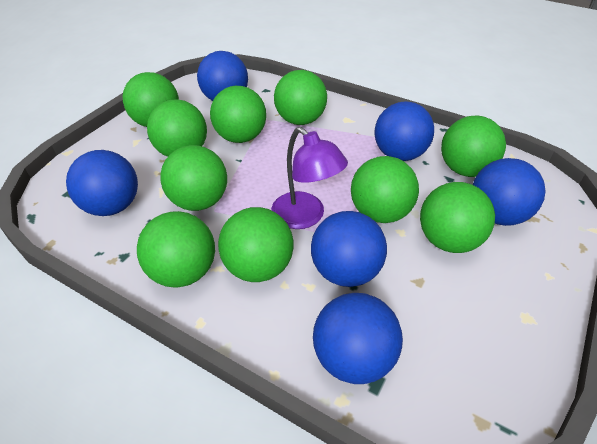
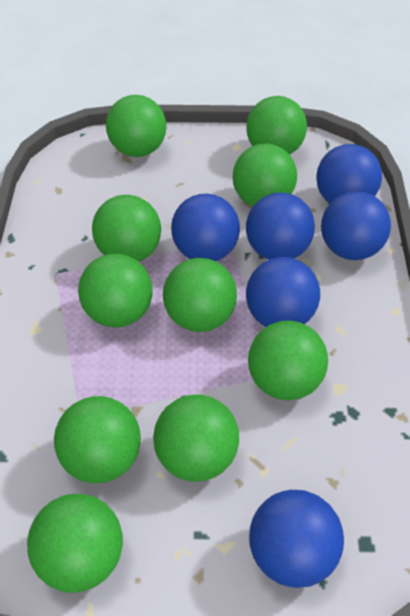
purple lamp: 1 -> 0

